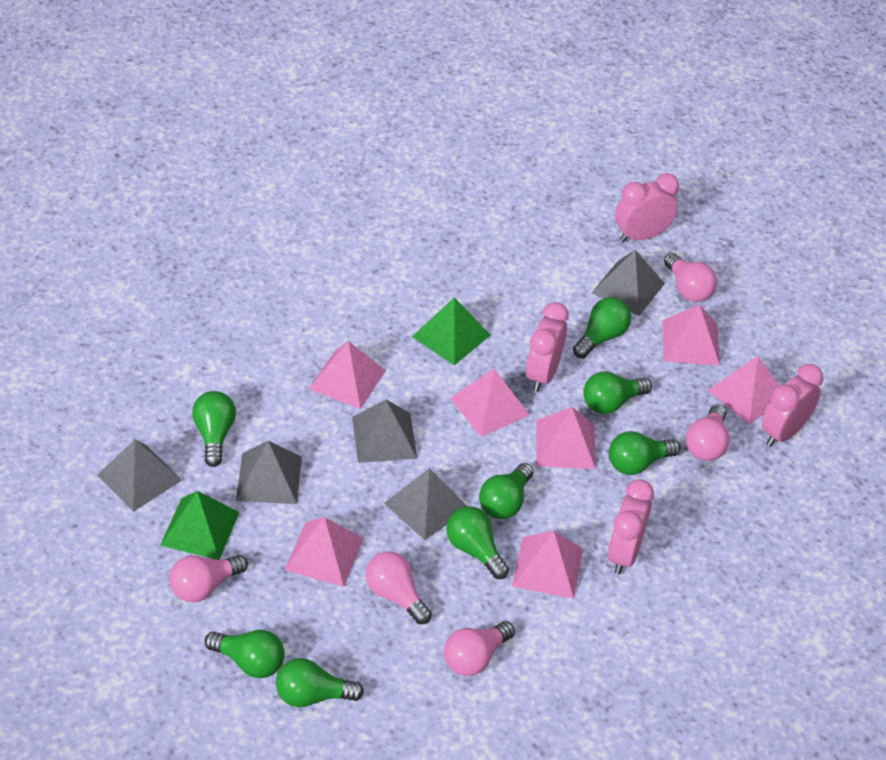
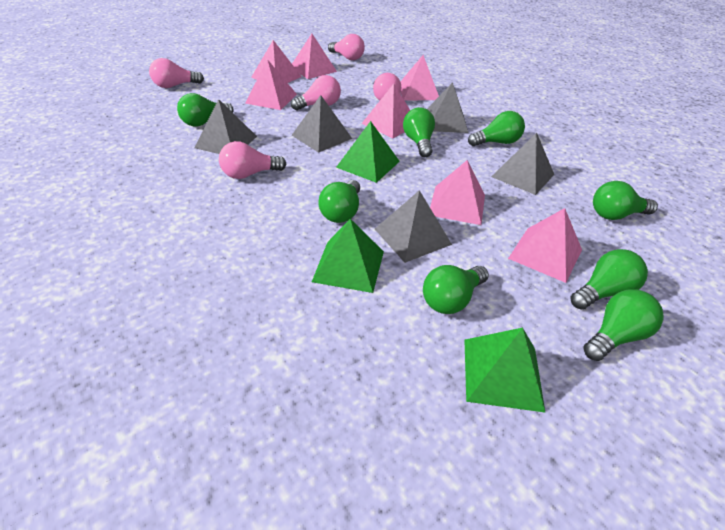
green pyramid: 2 -> 3
pink clock: 4 -> 0

